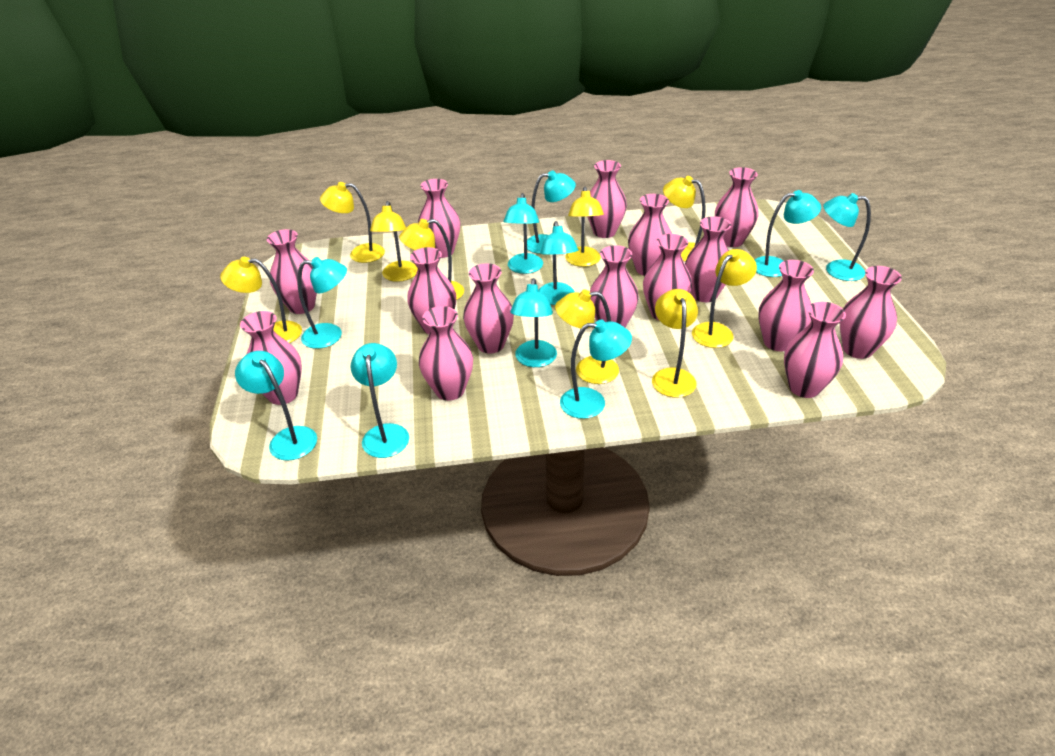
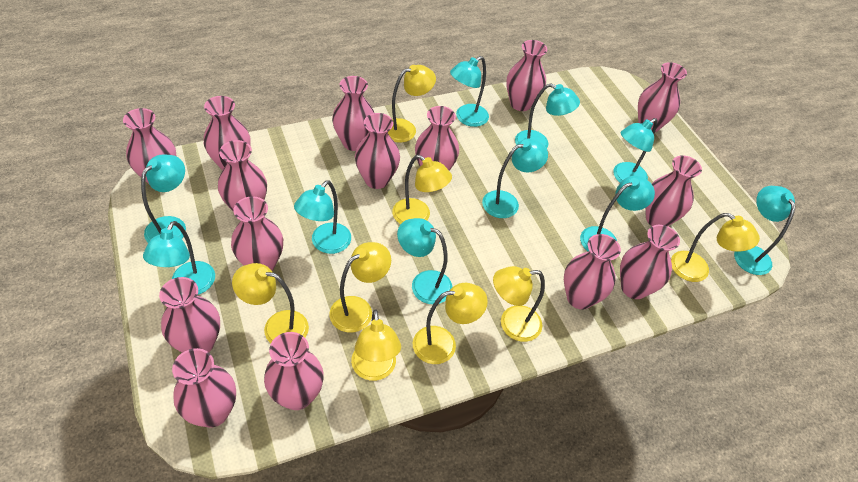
yellow lamp: 9 -> 8

